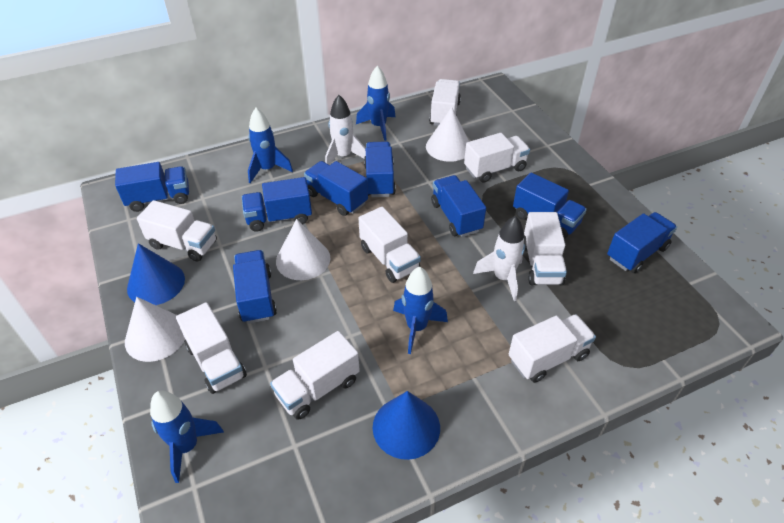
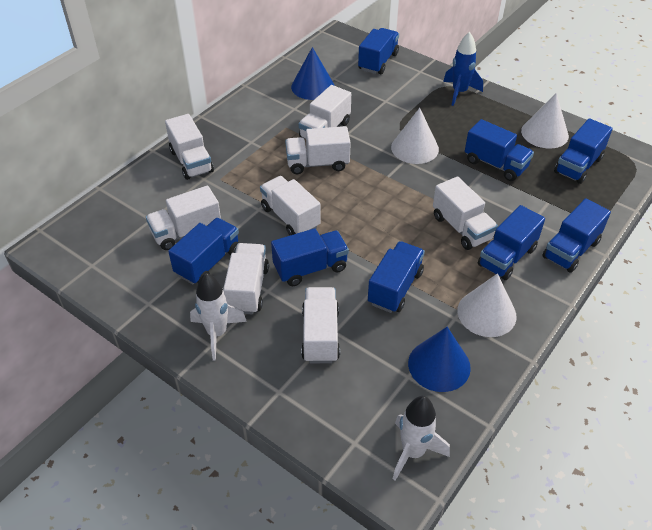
blue rocket: 4 -> 1

